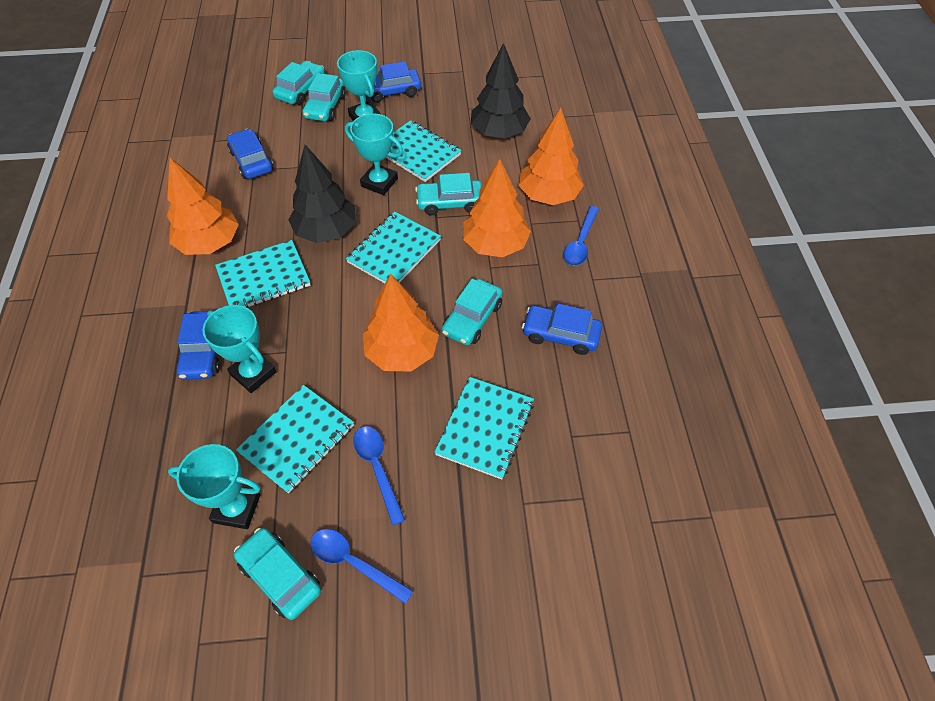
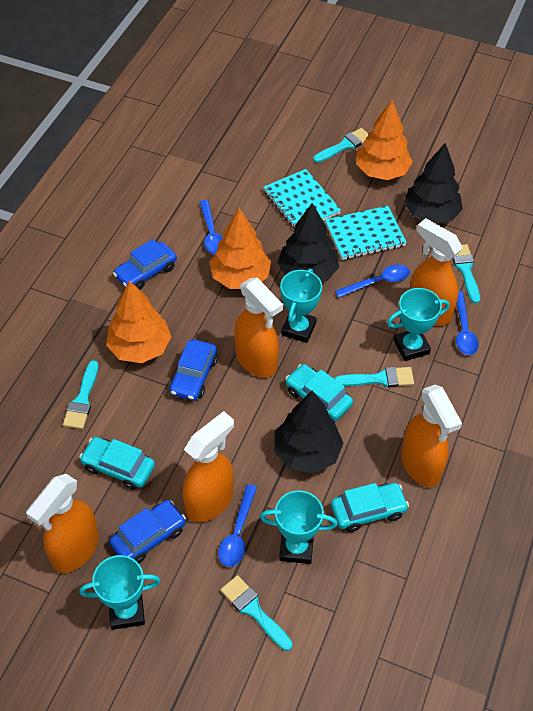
black tree: 2 -> 3
blue car: 4 -> 3
blue spoon: 3 -> 4
orange spray bottle: 0 -> 5
orange tree: 4 -> 3
turquoise brush: 0 -> 5
turquoise car: 5 -> 3
turquoise notebook: 5 -> 2

